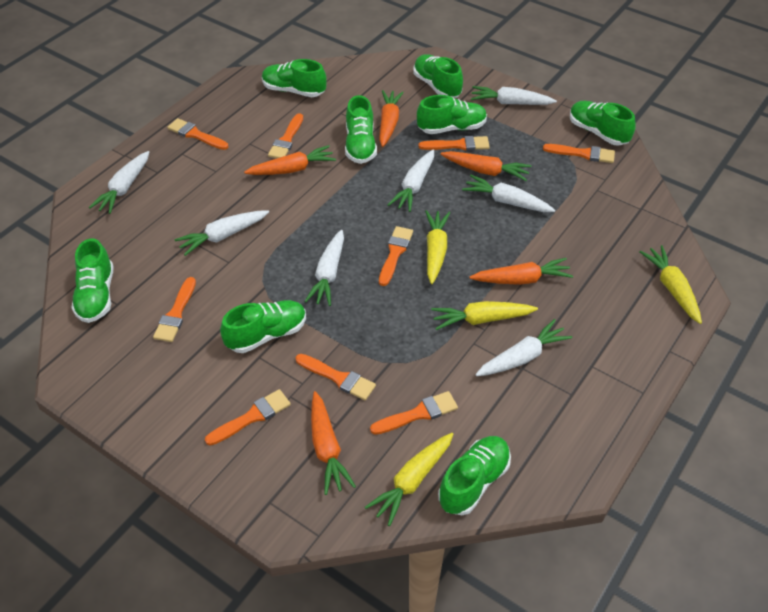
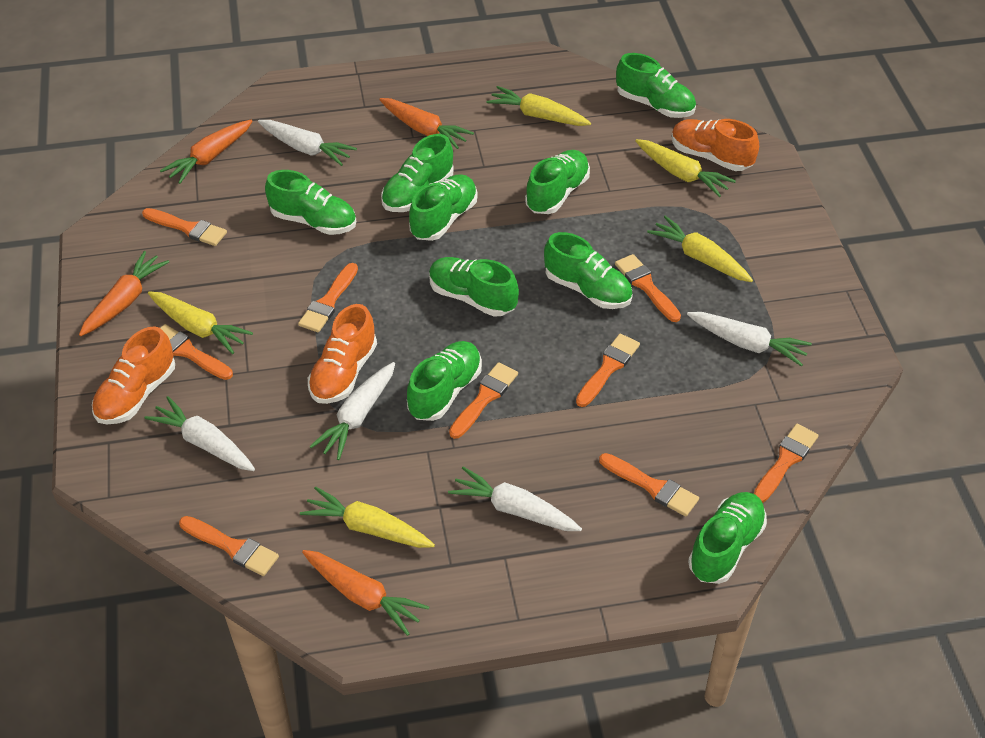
green shoe: 8 -> 9
orange carrot: 5 -> 4
orange shoe: 0 -> 3
white carrot: 7 -> 5
yellow carrot: 4 -> 5

